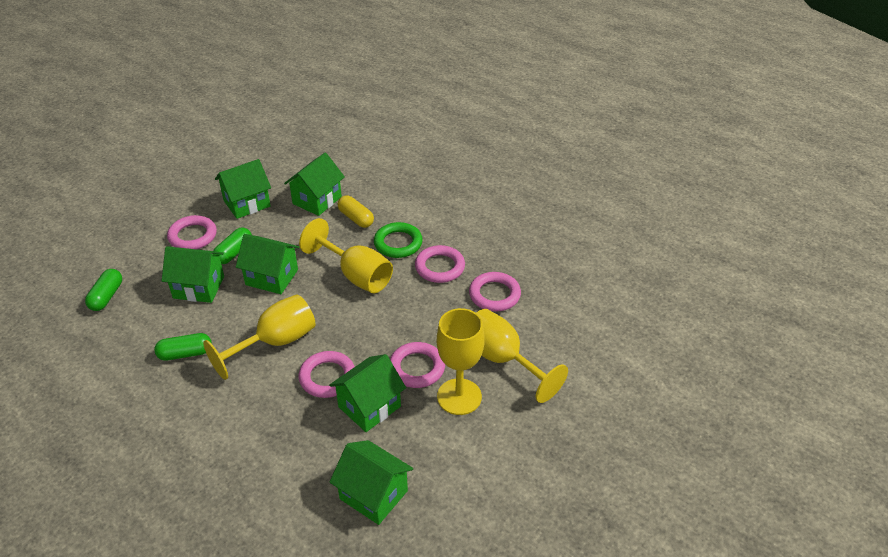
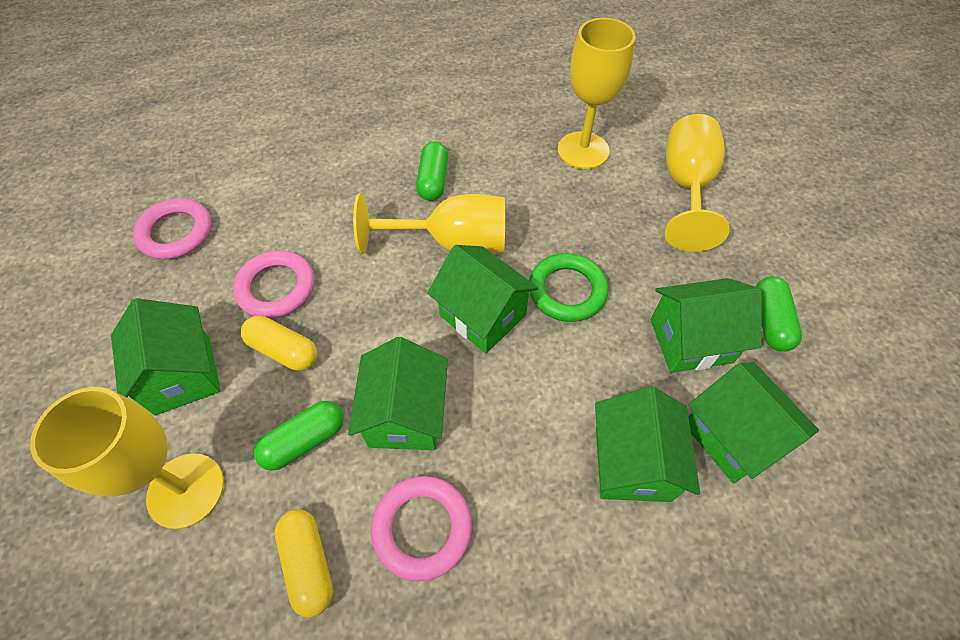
pink ring: 5 -> 3
yellow capsule: 1 -> 2

